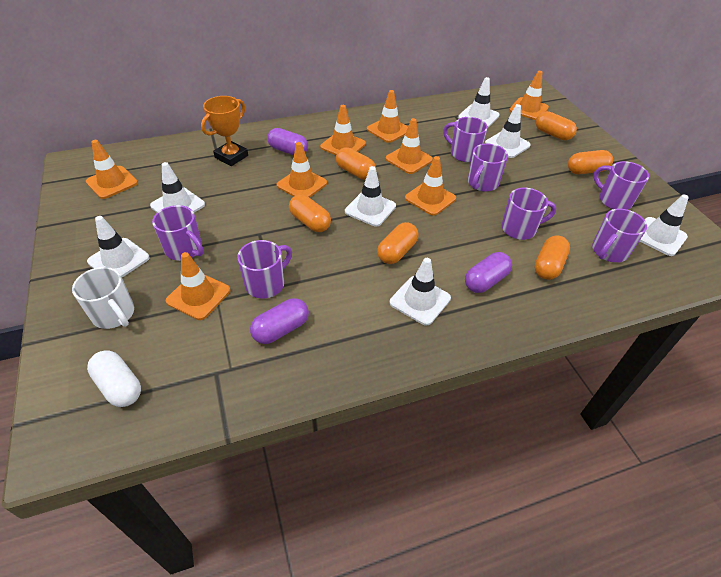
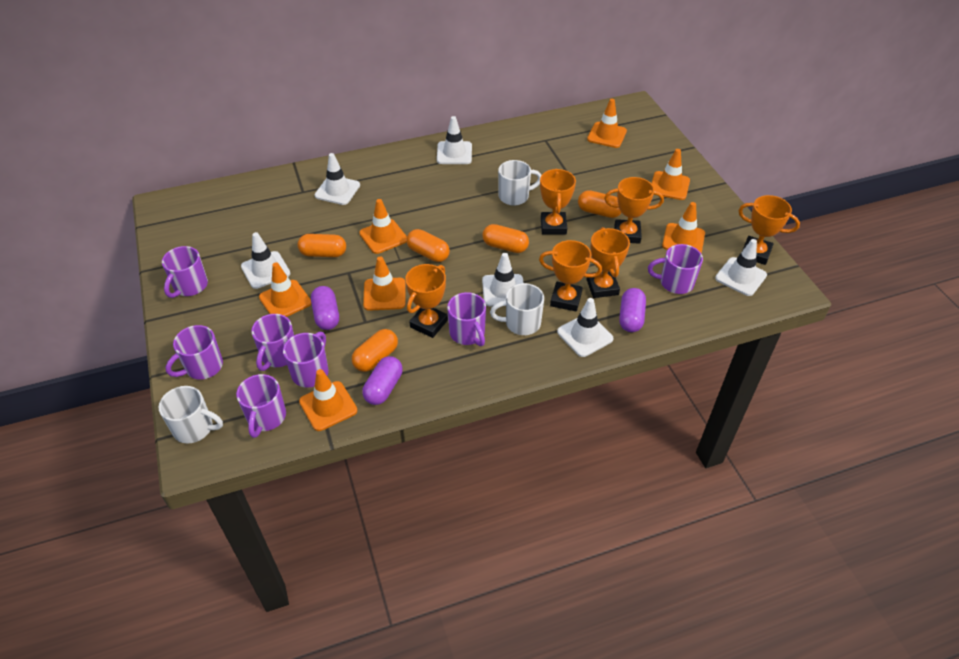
orange capsule: 6 -> 5
orange traffic cone: 8 -> 7
orange trophy: 1 -> 6
white capsule: 1 -> 0
white mug: 1 -> 3
white traffic cone: 7 -> 6

